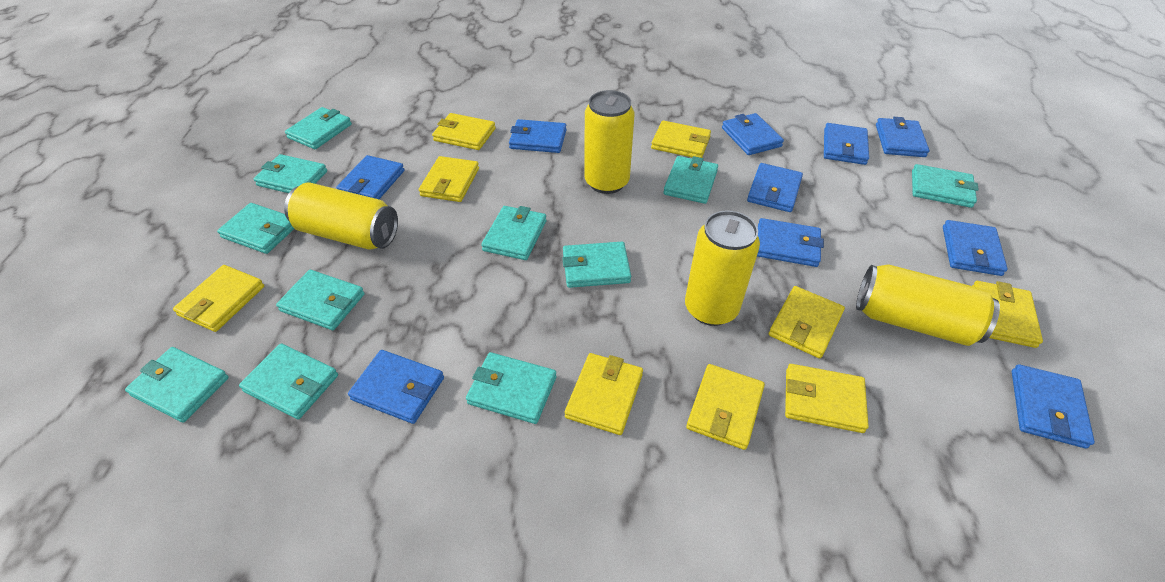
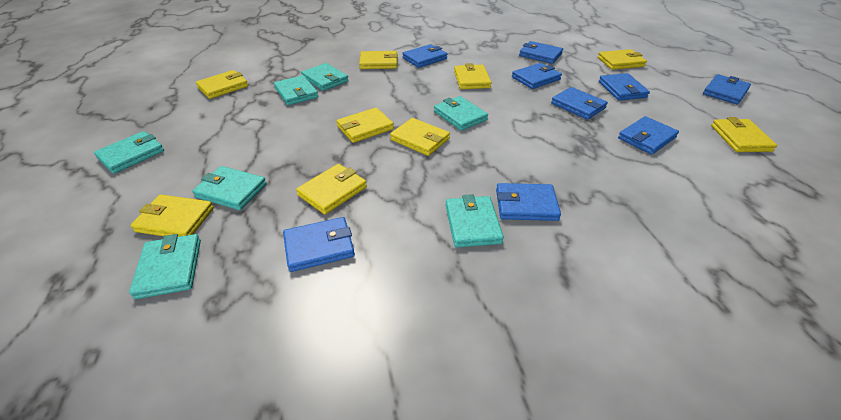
blue wallet: 10 -> 9
turquoise wallet: 11 -> 7
yellow can: 4 -> 0

